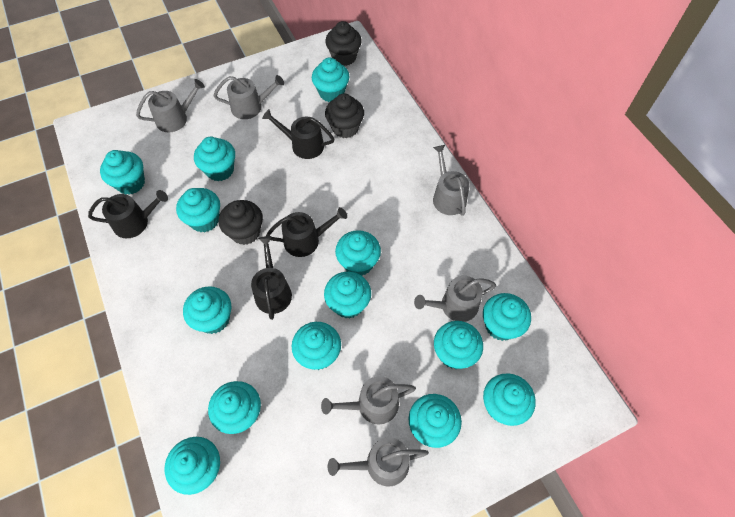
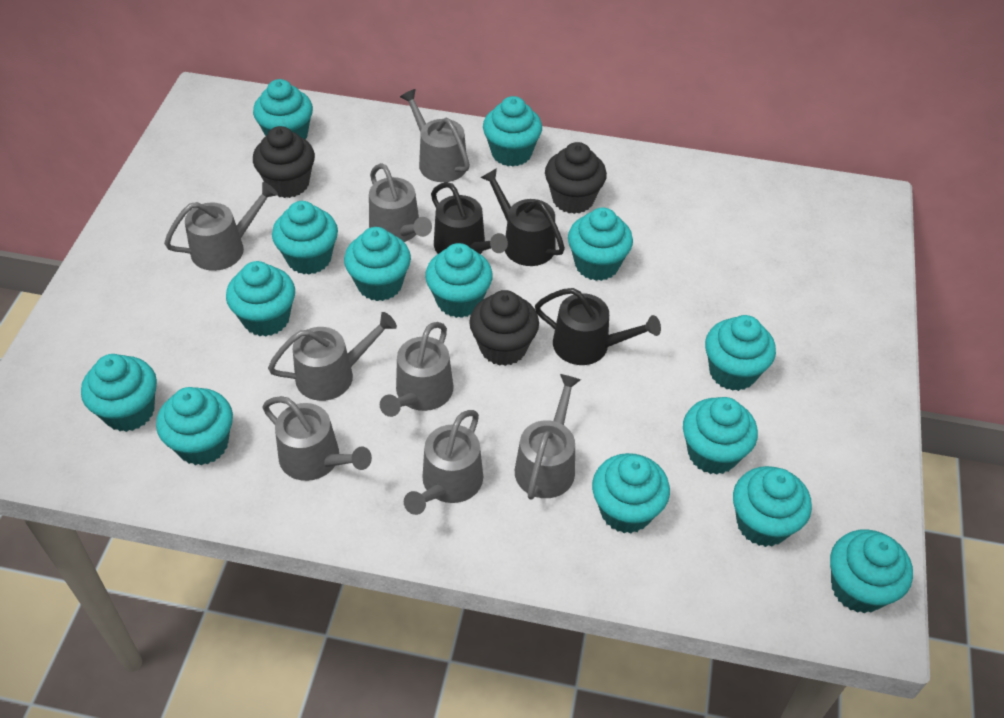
black watering can: 4 -> 3
grey watering can: 6 -> 8

